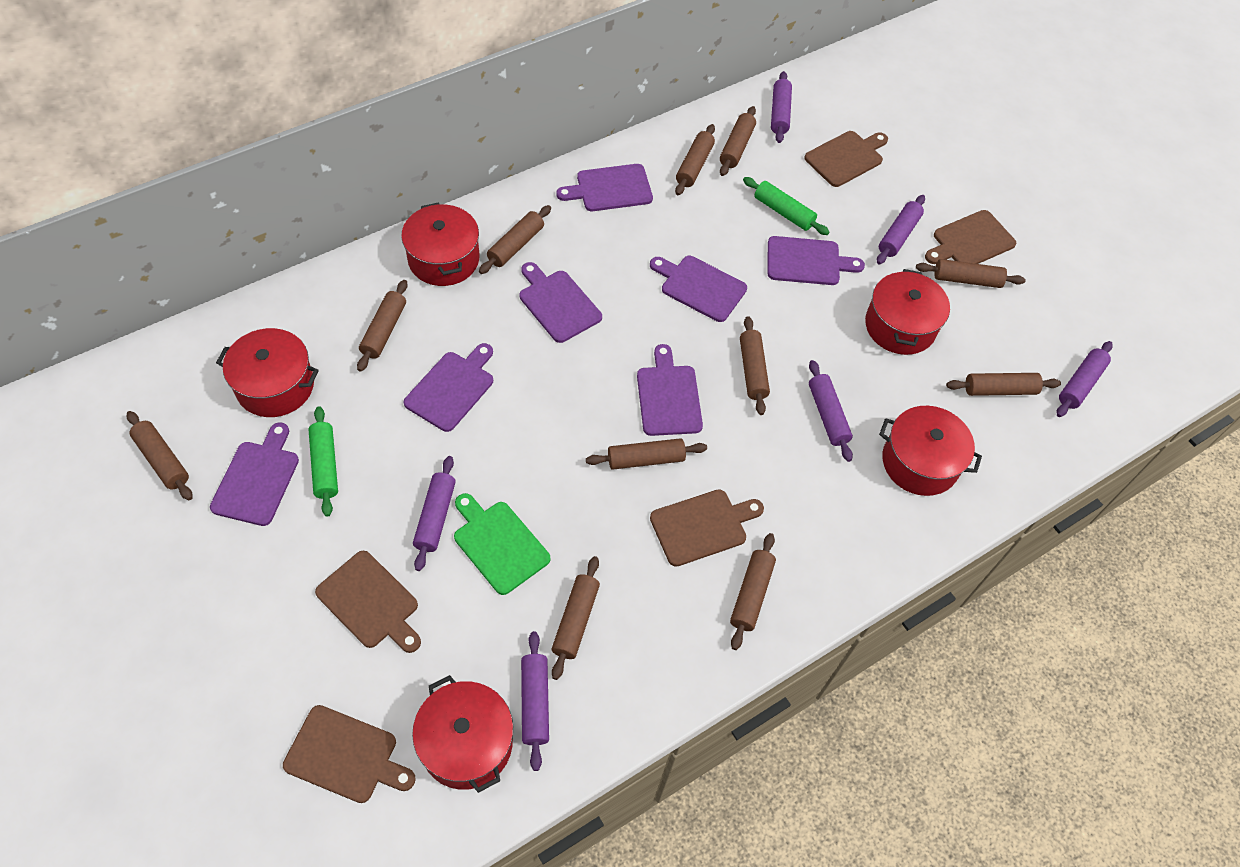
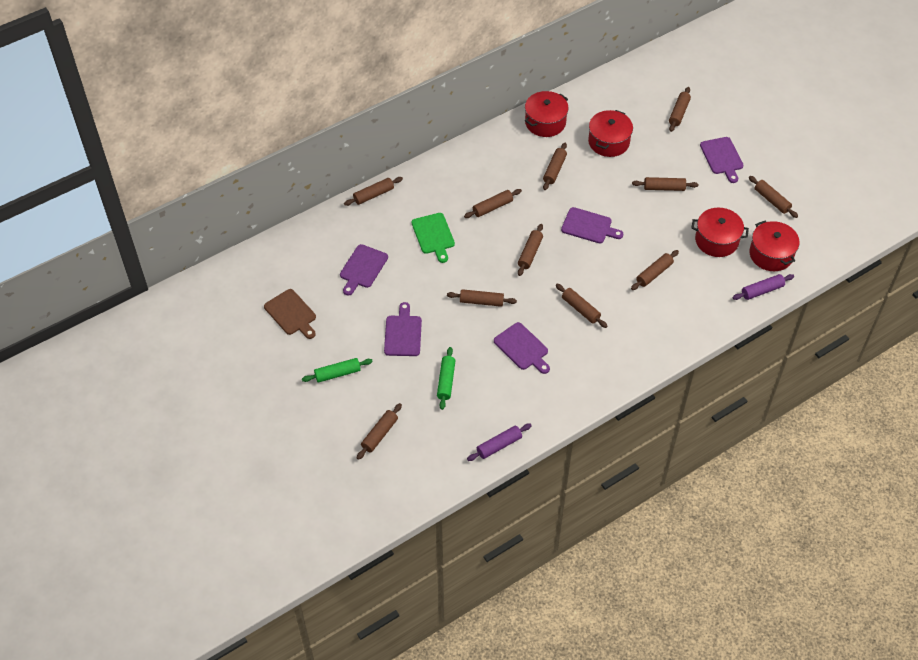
brown cutting board: 5 -> 1
purple cutting board: 7 -> 5
purple rolling pin: 6 -> 2
red pot: 5 -> 4

